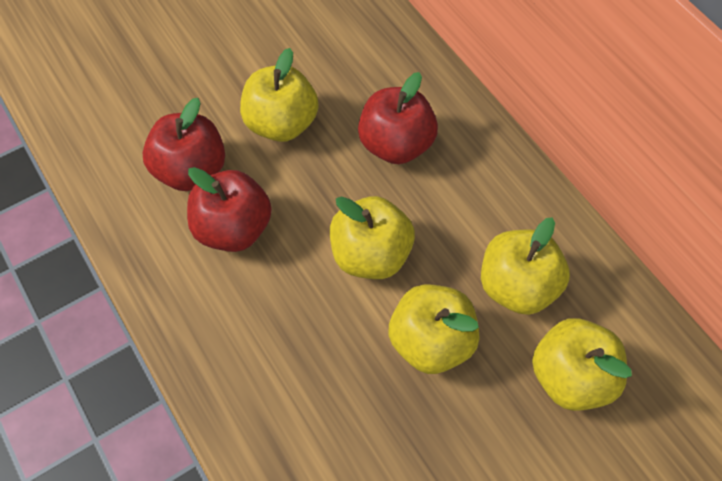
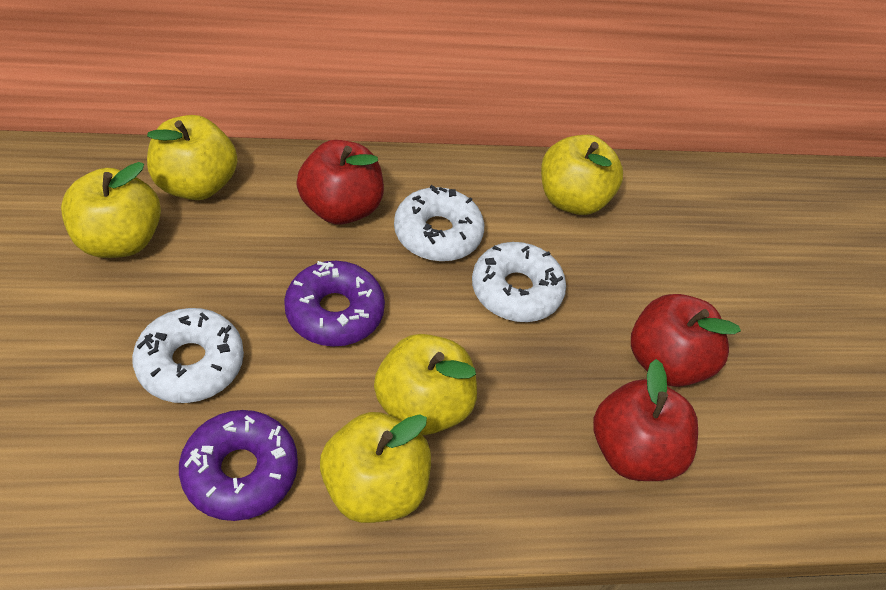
purple donut: 0 -> 2
white donut: 0 -> 3

